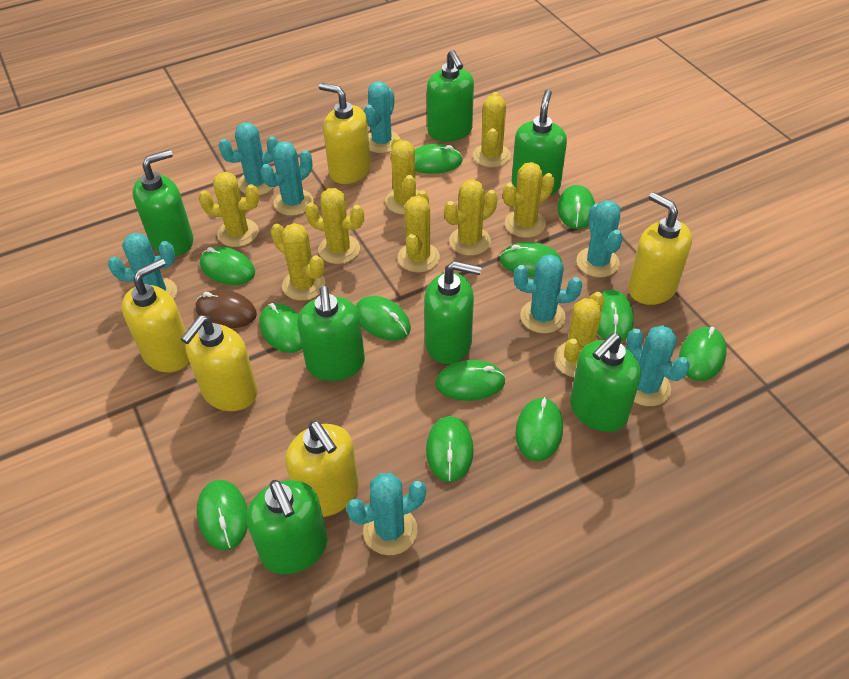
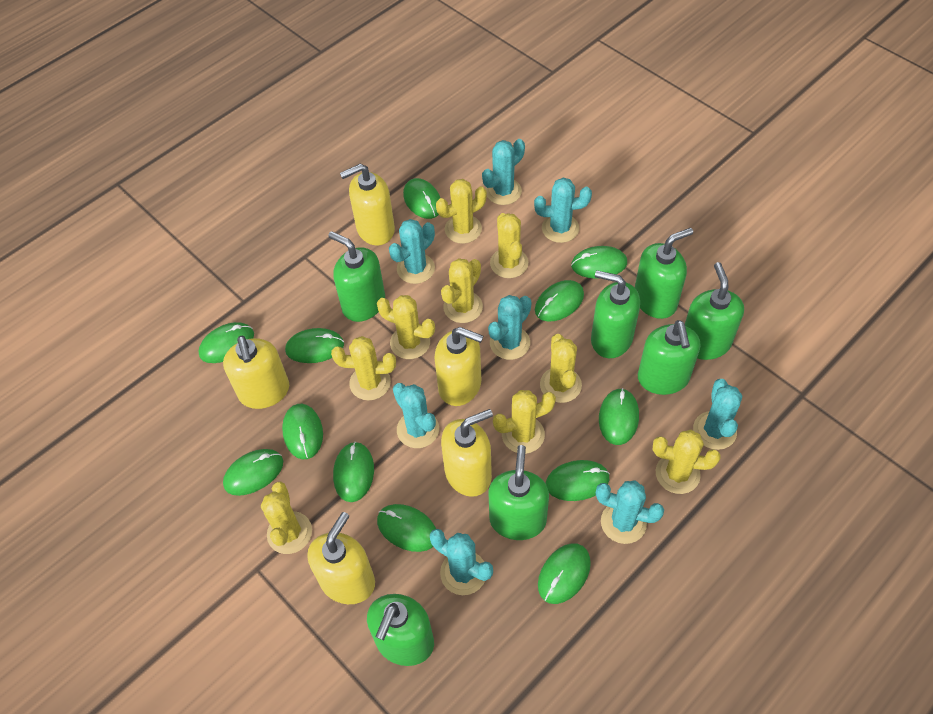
brown mouse: 1 -> 0

